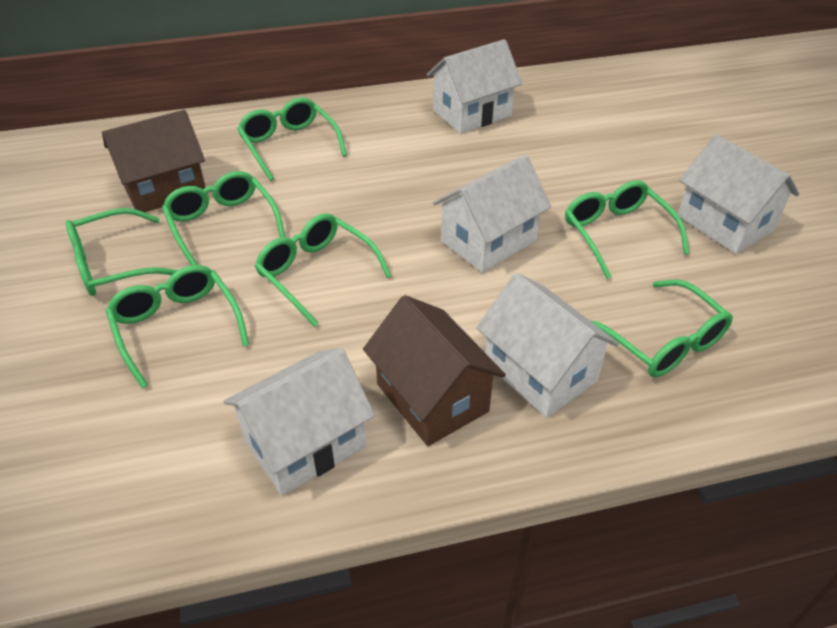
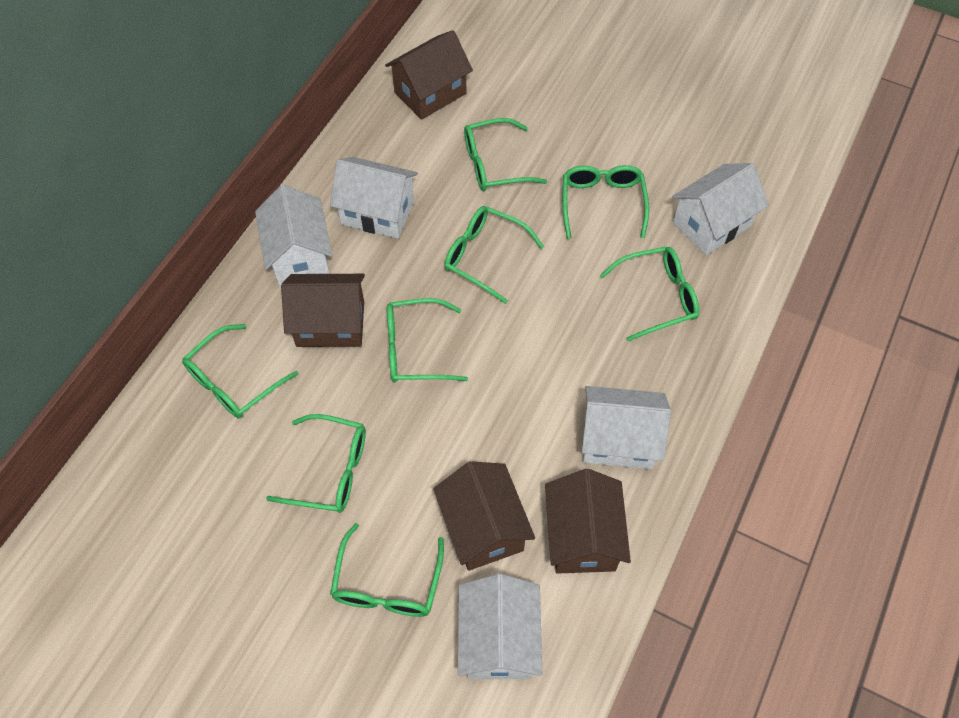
brown house: 2 -> 4
green glasses: 7 -> 8

